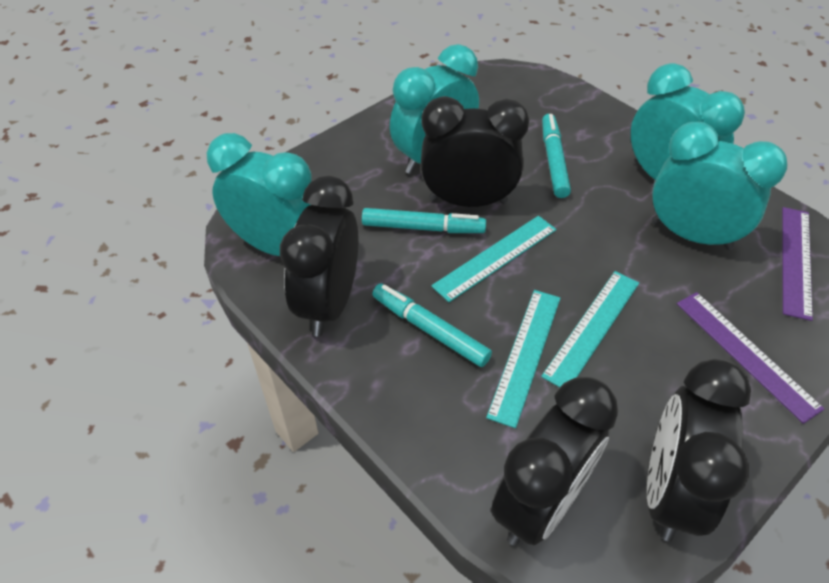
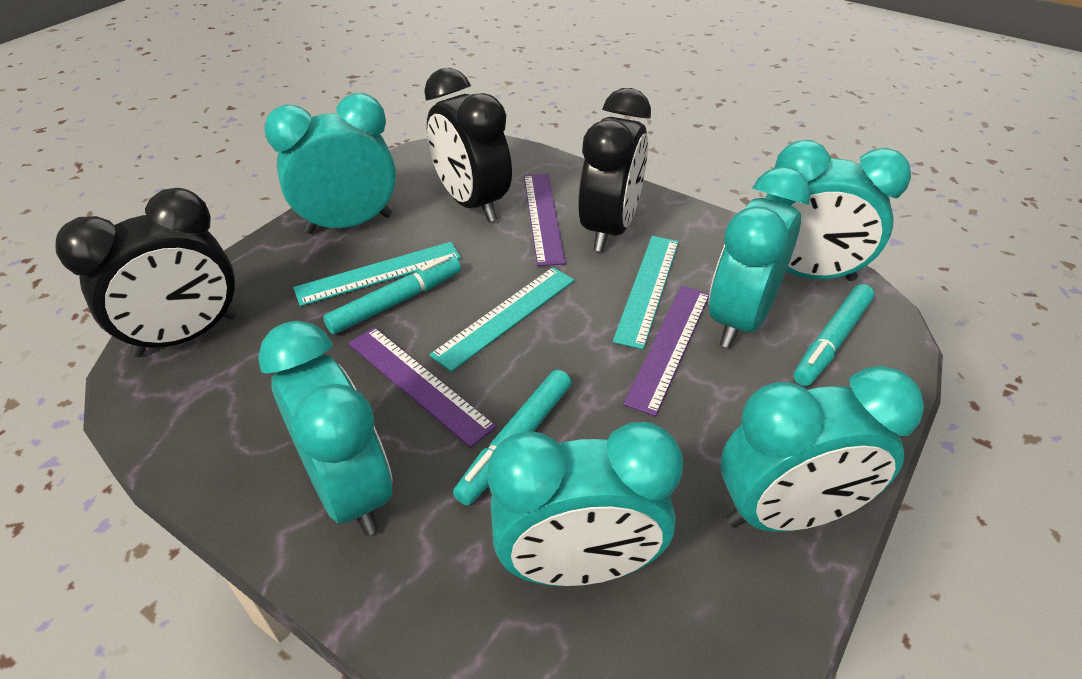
black clock: 4 -> 3
purple ruler: 2 -> 3
turquoise clock: 4 -> 6

